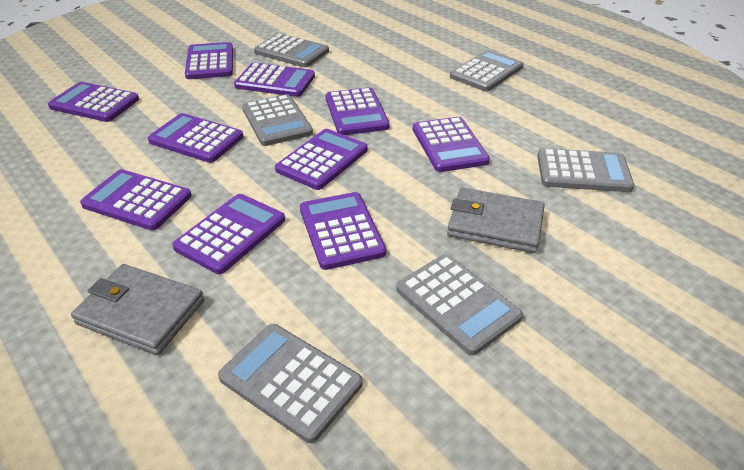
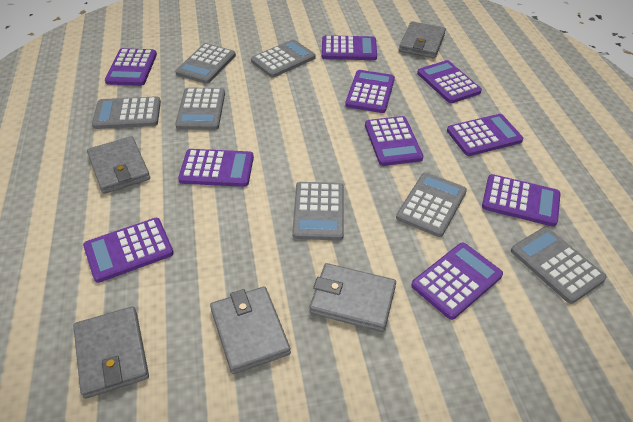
grey calculator: 6 -> 7
grey wallet: 2 -> 5

